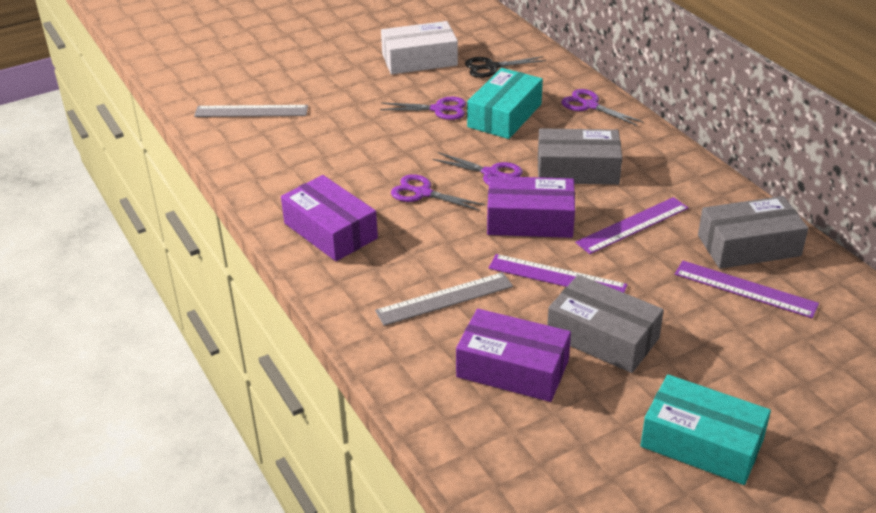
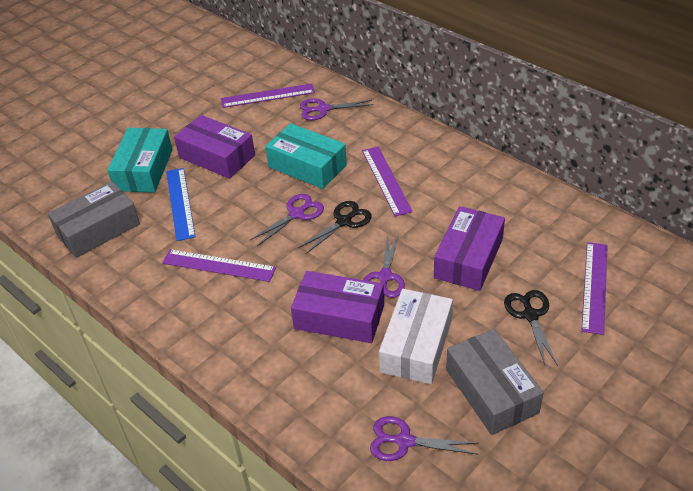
black scissors: 1 -> 2
blue ruler: 0 -> 1
grey box: 3 -> 2
grey ruler: 2 -> 0
purple ruler: 3 -> 4

